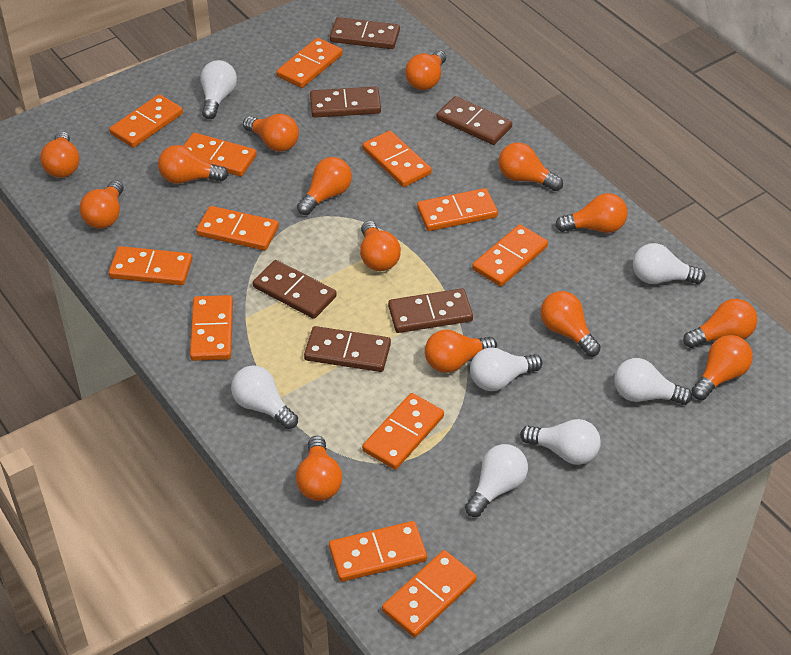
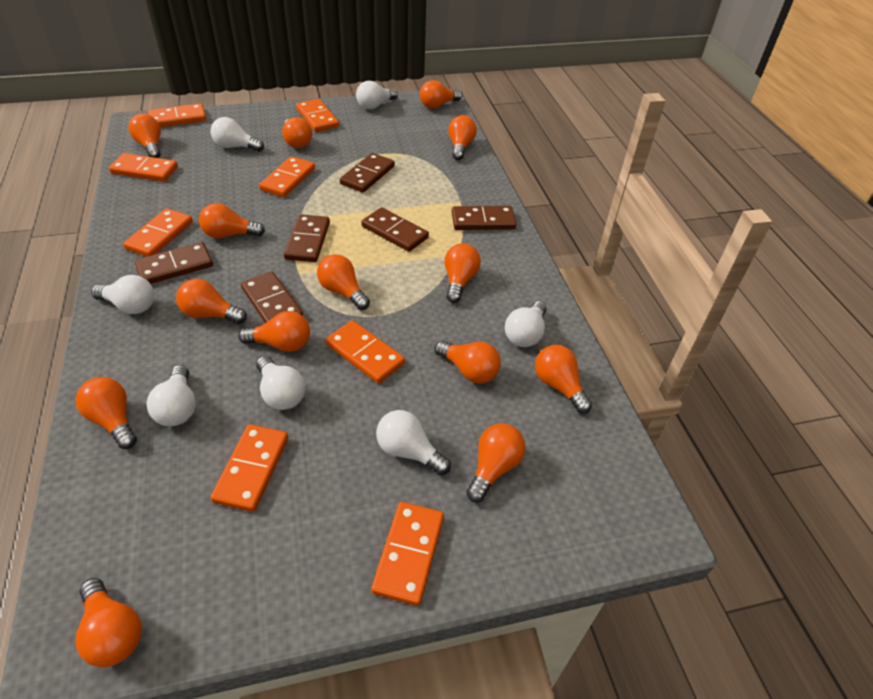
orange domino: 12 -> 8

